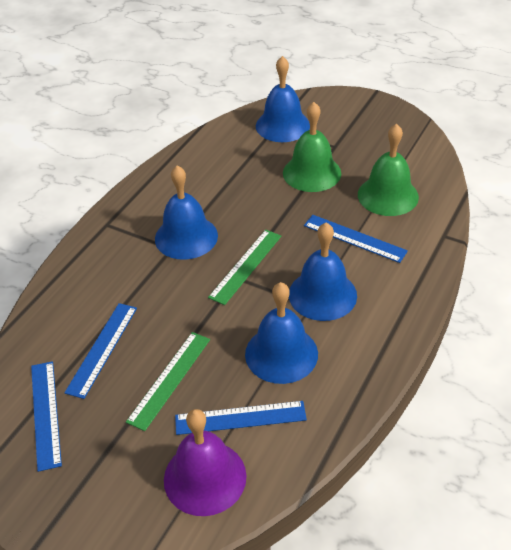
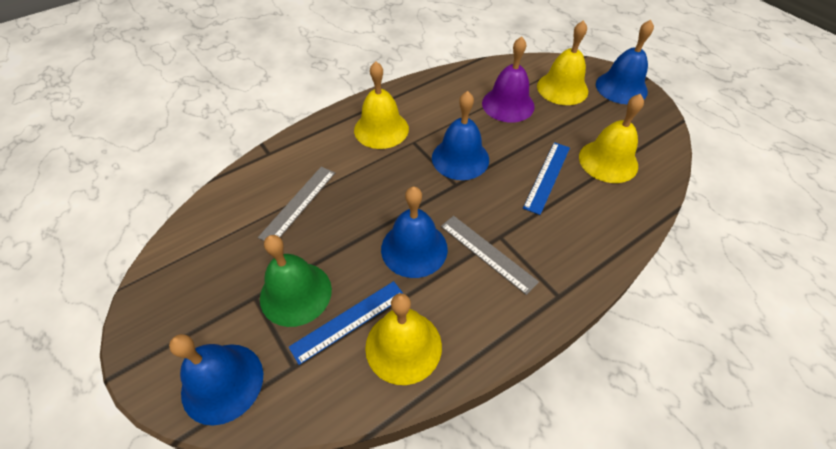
blue ruler: 4 -> 2
green bell: 2 -> 1
green ruler: 2 -> 0
grey ruler: 0 -> 2
yellow bell: 0 -> 4

